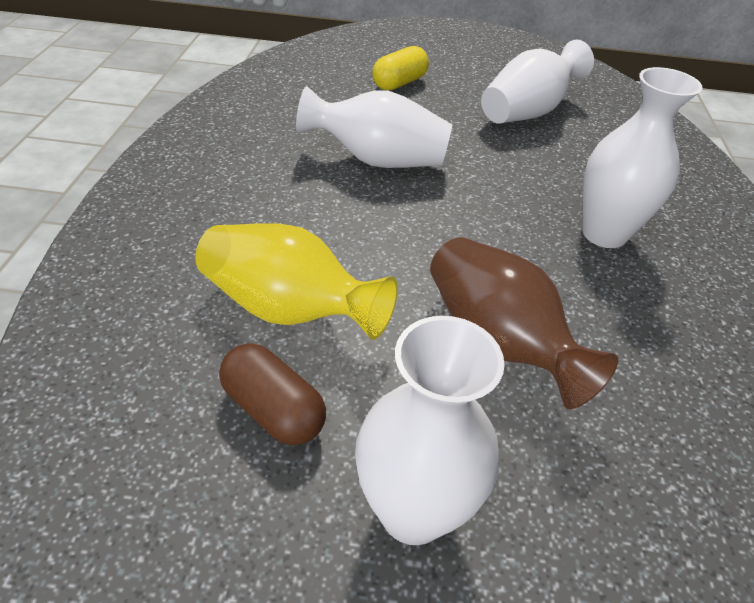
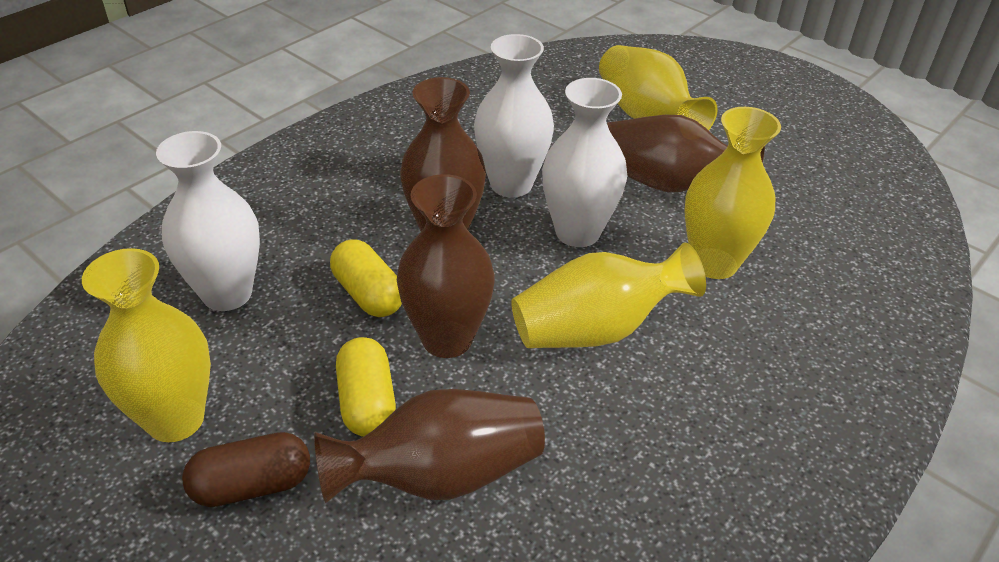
brown vase: 1 -> 4
white vase: 4 -> 3
yellow capsule: 1 -> 2
yellow vase: 1 -> 4

